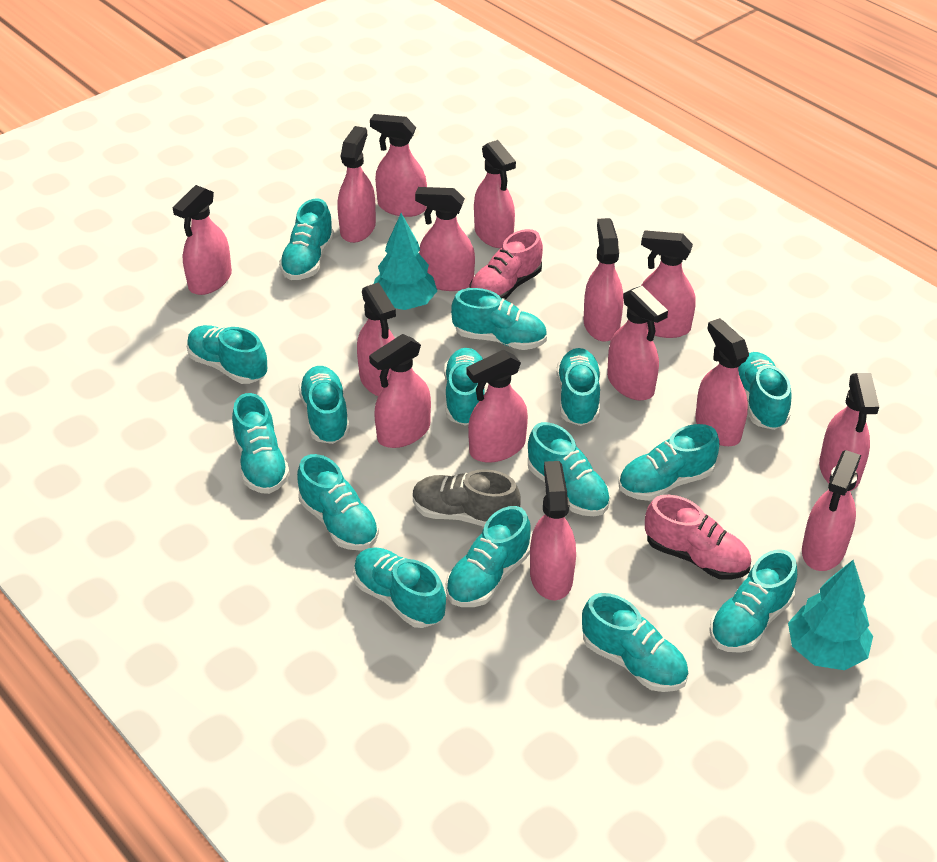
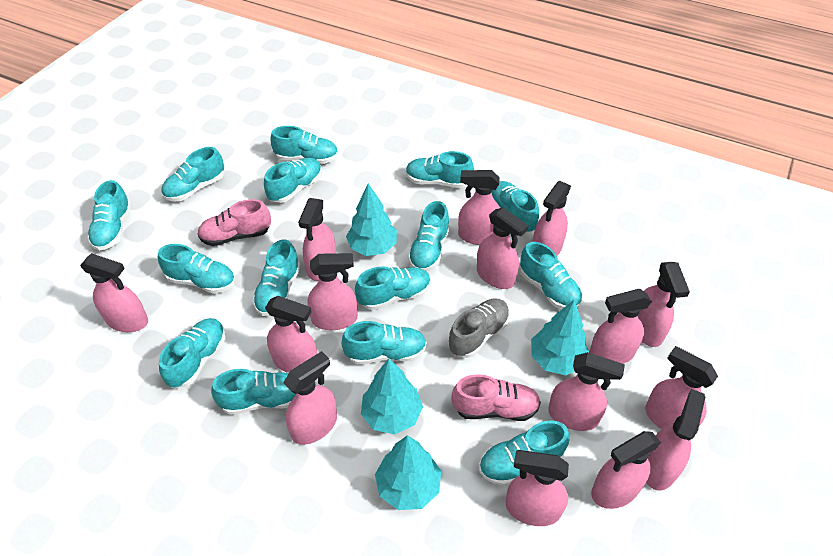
turquoise tree: 2 -> 4

